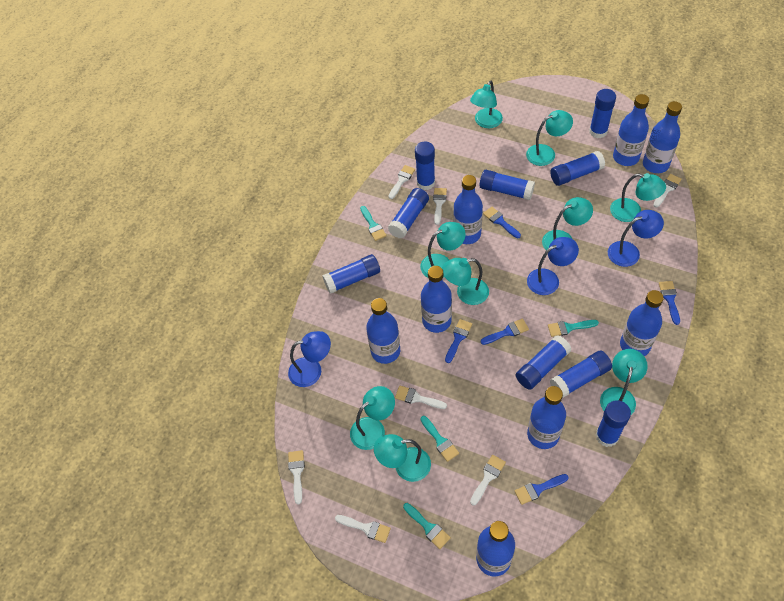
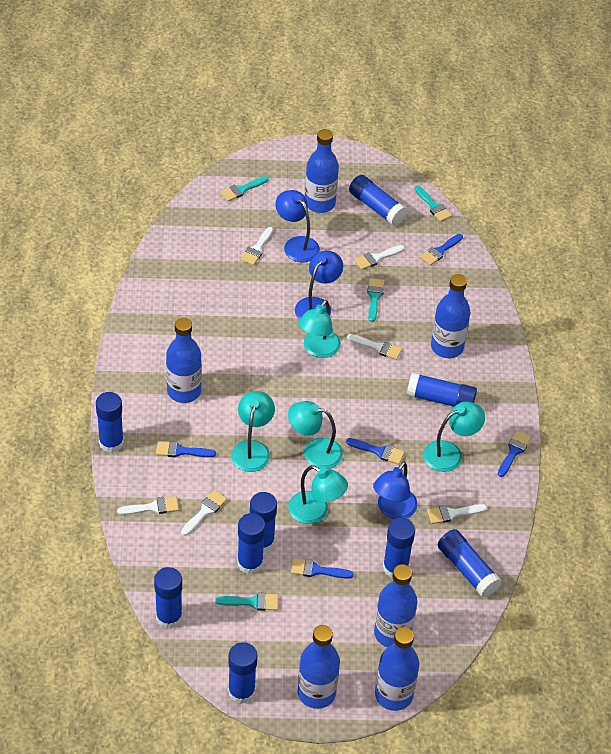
blue bottle: 8 -> 6
turquoise lamp: 9 -> 5
white brush: 7 -> 6

